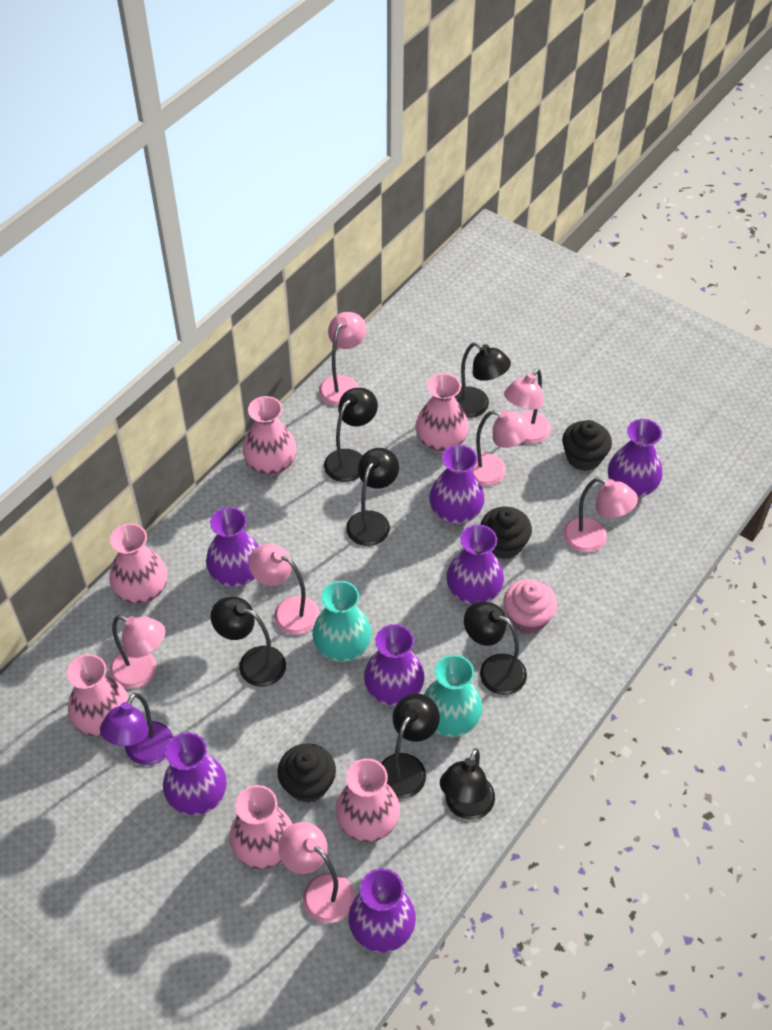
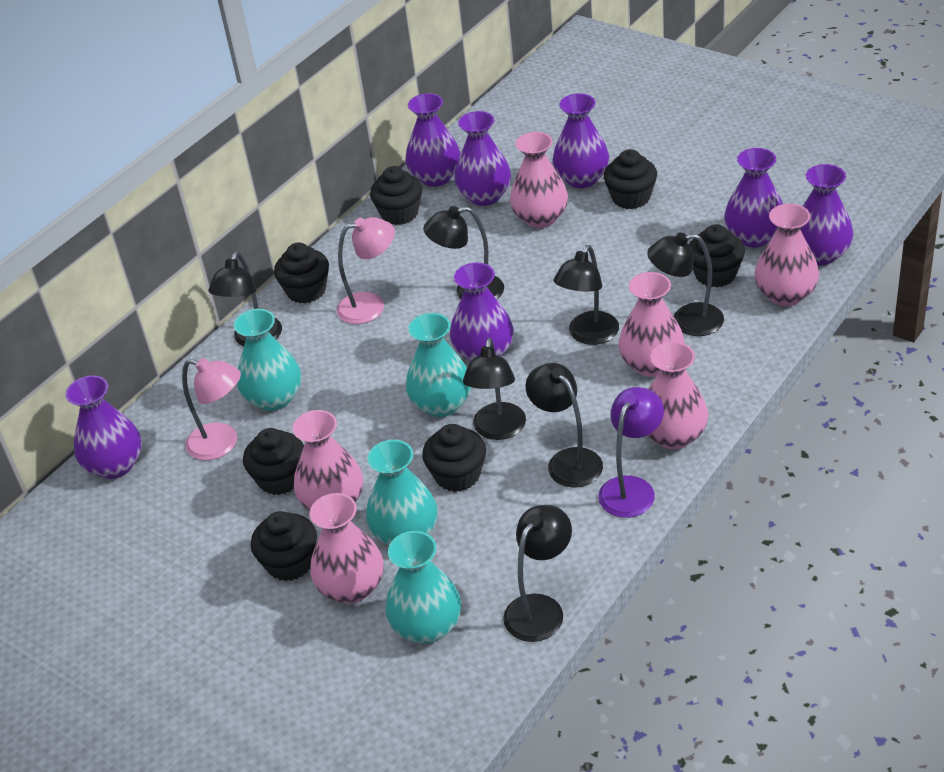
black cupcake: 3 -> 7
pink cupcake: 1 -> 0
pink lamp: 7 -> 2
turquoise vase: 2 -> 4

